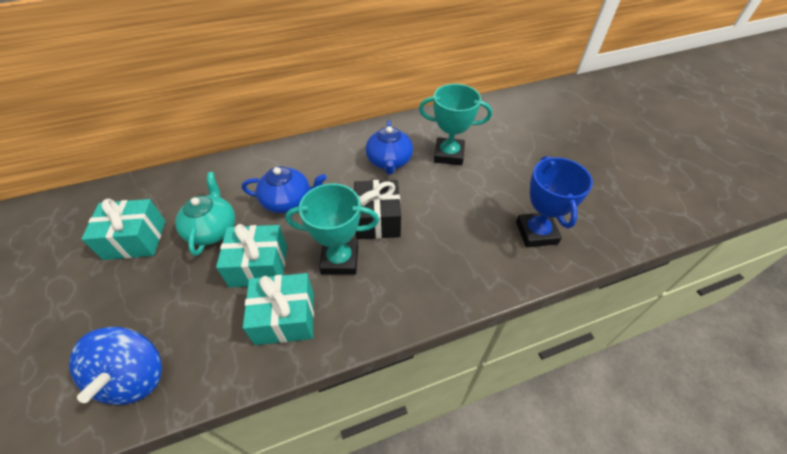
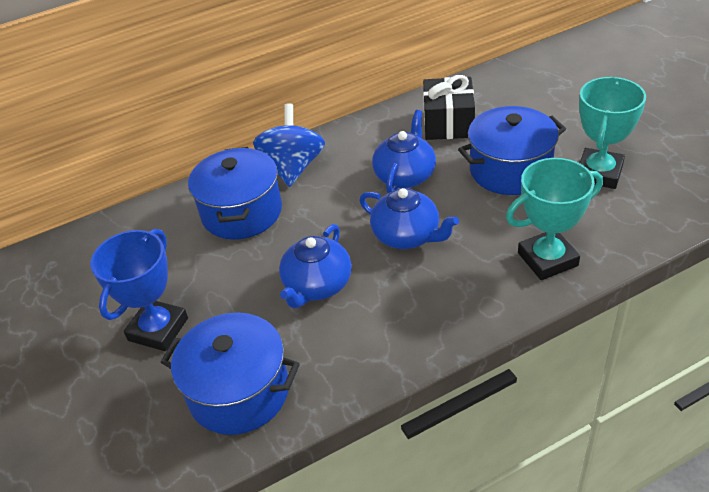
blue pot: 0 -> 3
blue teapot: 2 -> 3
turquoise gift: 3 -> 0
turquoise teapot: 1 -> 0

